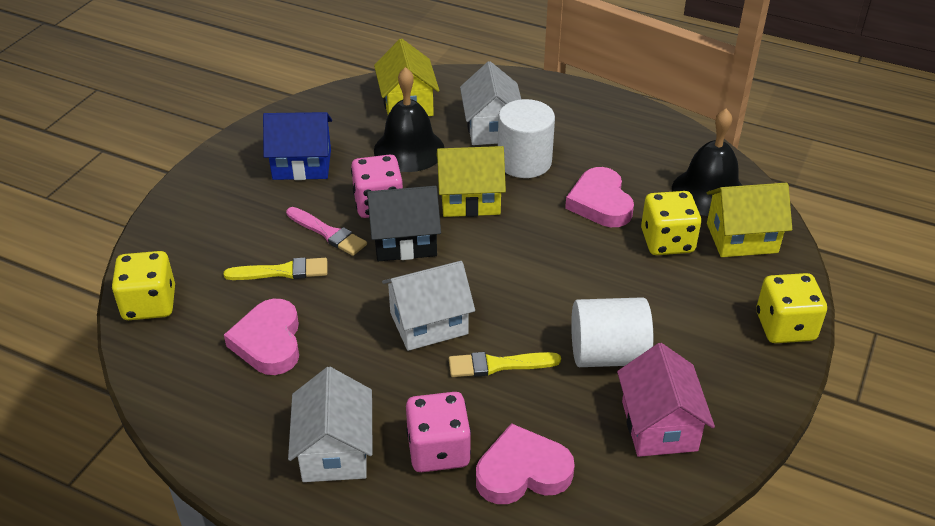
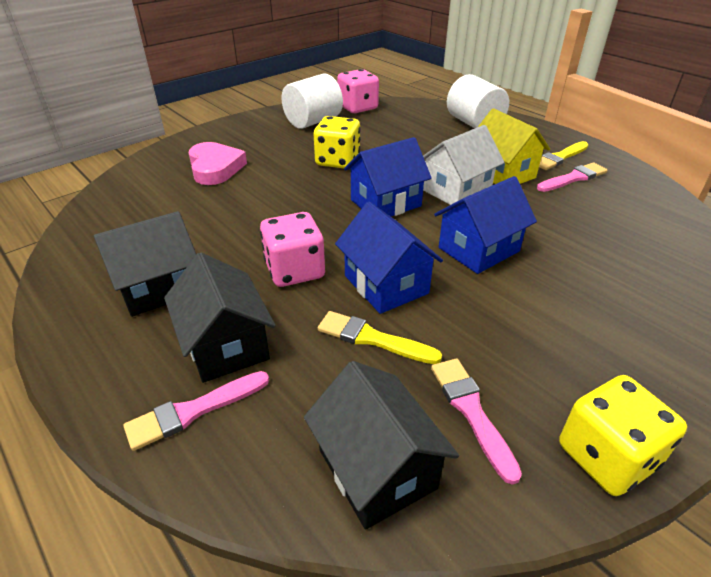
black bell: 2 -> 0
black house: 1 -> 3
blue house: 1 -> 3
pink brush: 1 -> 3
pink heart: 3 -> 1
pink house: 1 -> 0
white house: 3 -> 1
yellow dice: 3 -> 2
yellow house: 3 -> 1

